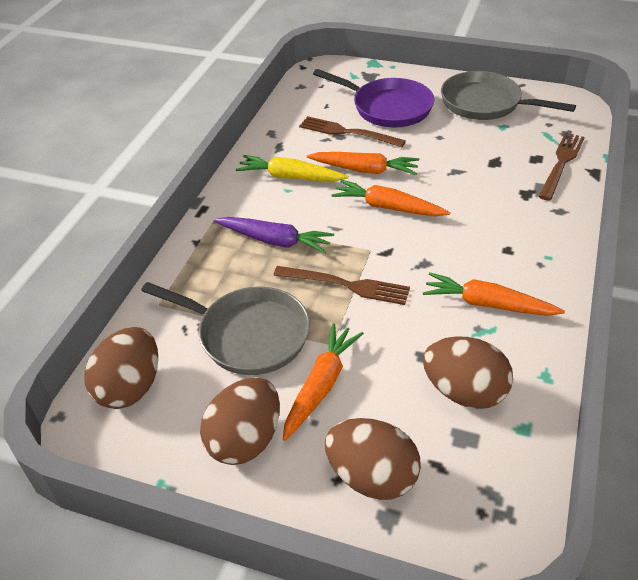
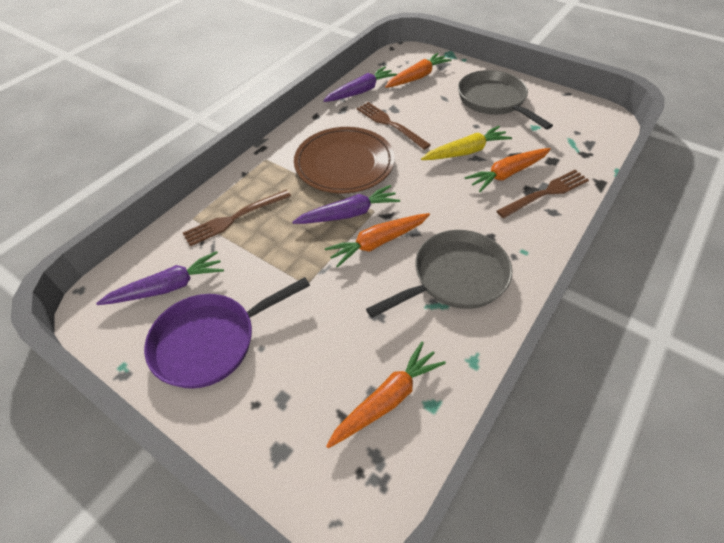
brown egg: 4 -> 0
brown plate: 0 -> 1
purple carrot: 1 -> 3

